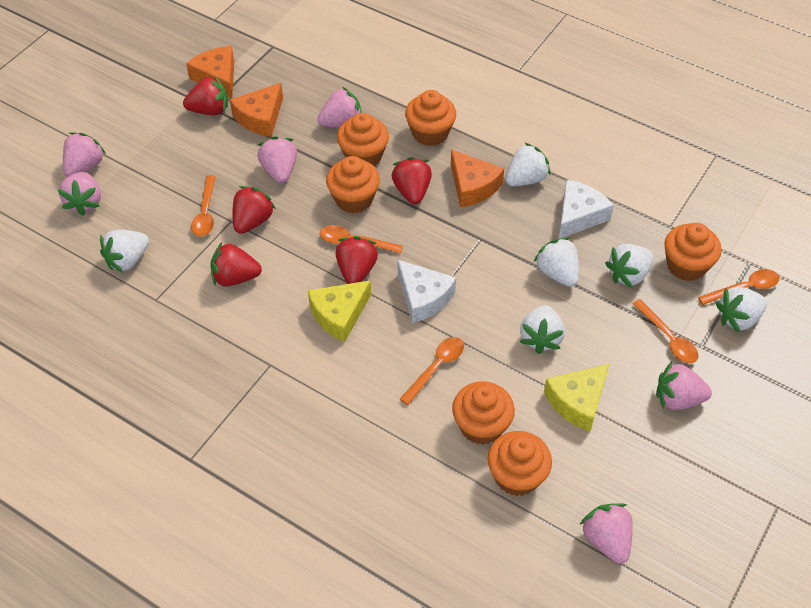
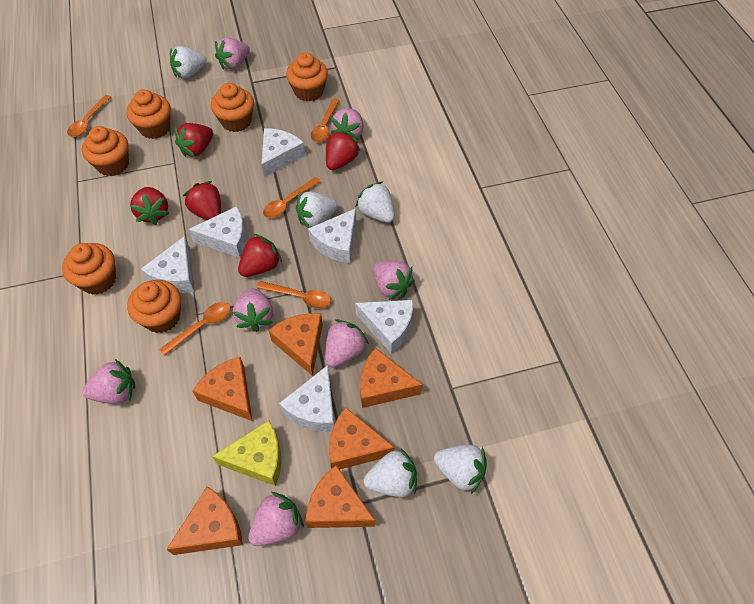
orange cheese: 3 -> 6
pink strawberry: 6 -> 7
white cheese: 2 -> 6
white strawberry: 6 -> 5
yellow cheese: 2 -> 1

